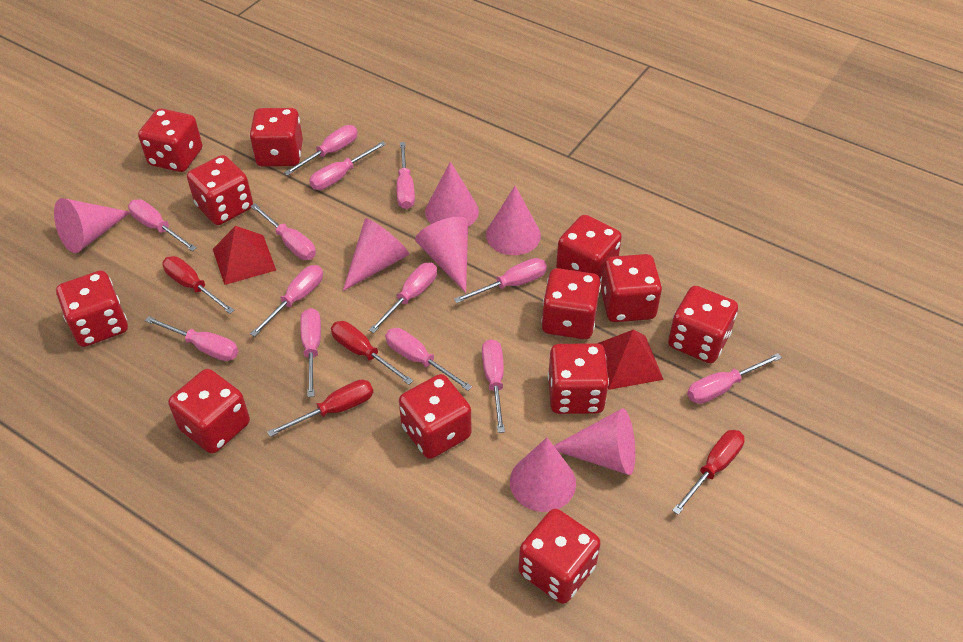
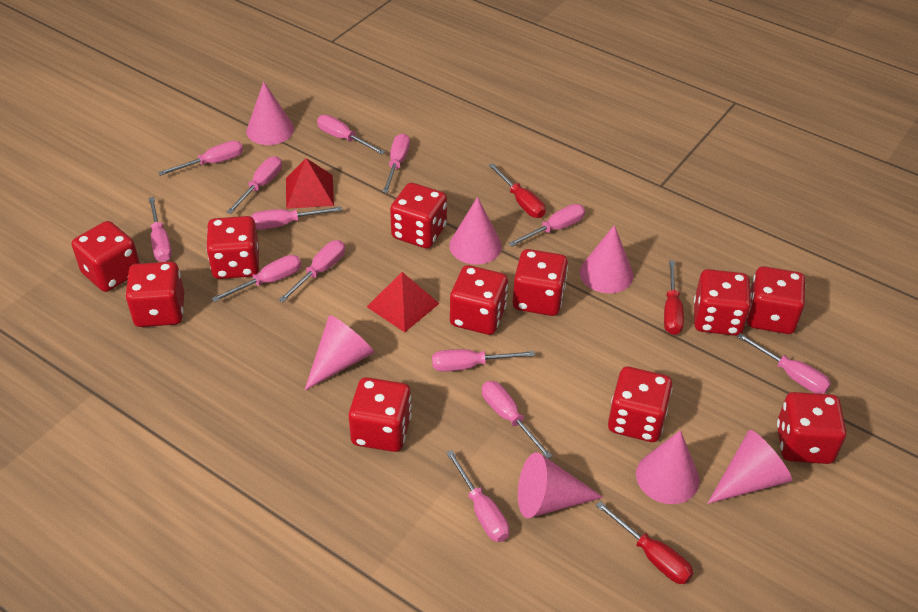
red dice: 12 -> 11
red screwdriver: 4 -> 3

